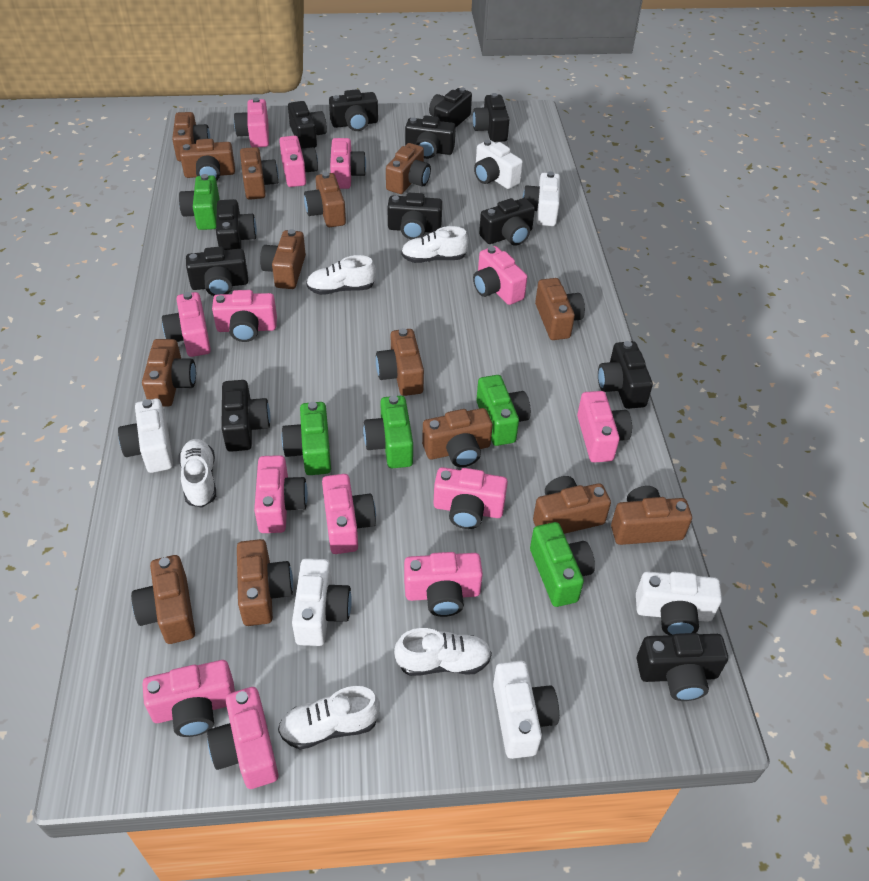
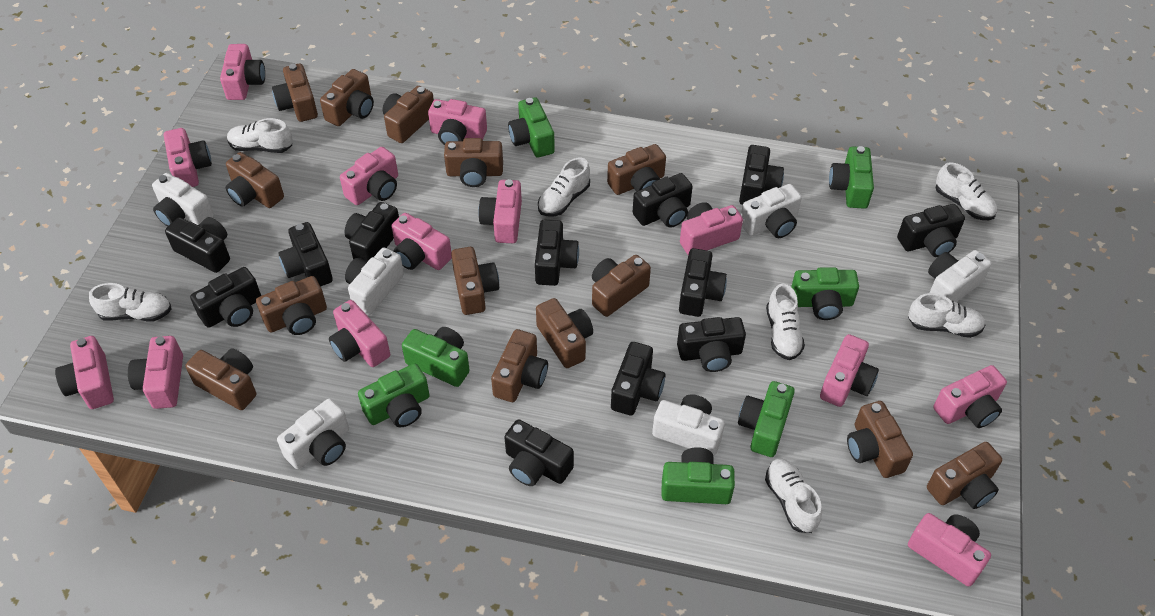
green camera: 5 -> 7
white shoe: 5 -> 7

